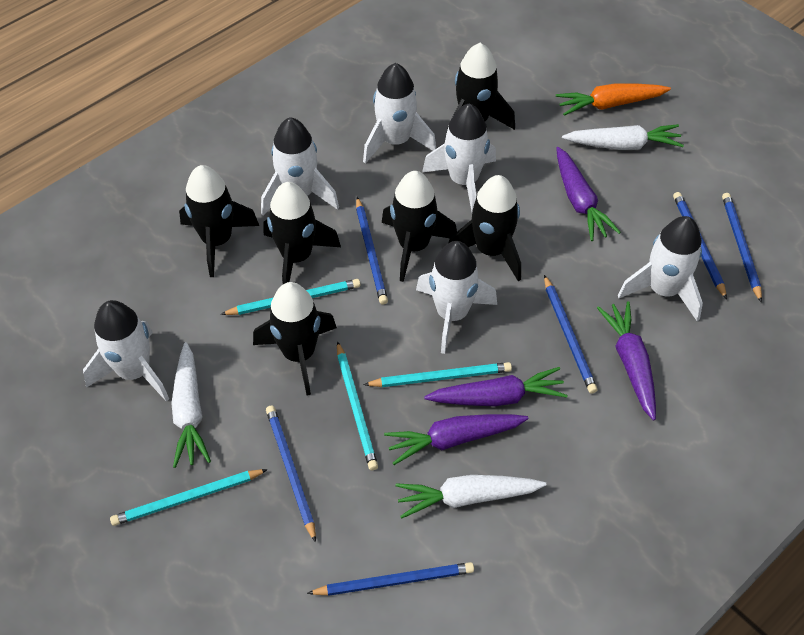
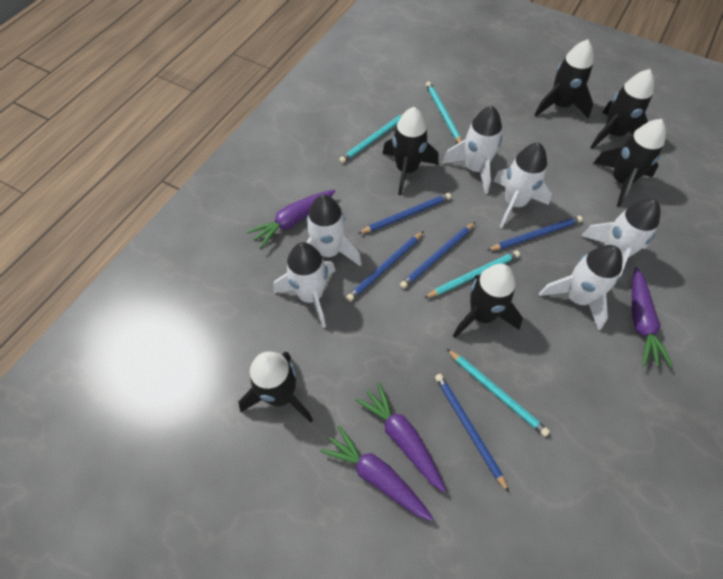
blue pencil: 6 -> 5
orange carrot: 1 -> 0
white carrot: 3 -> 0

